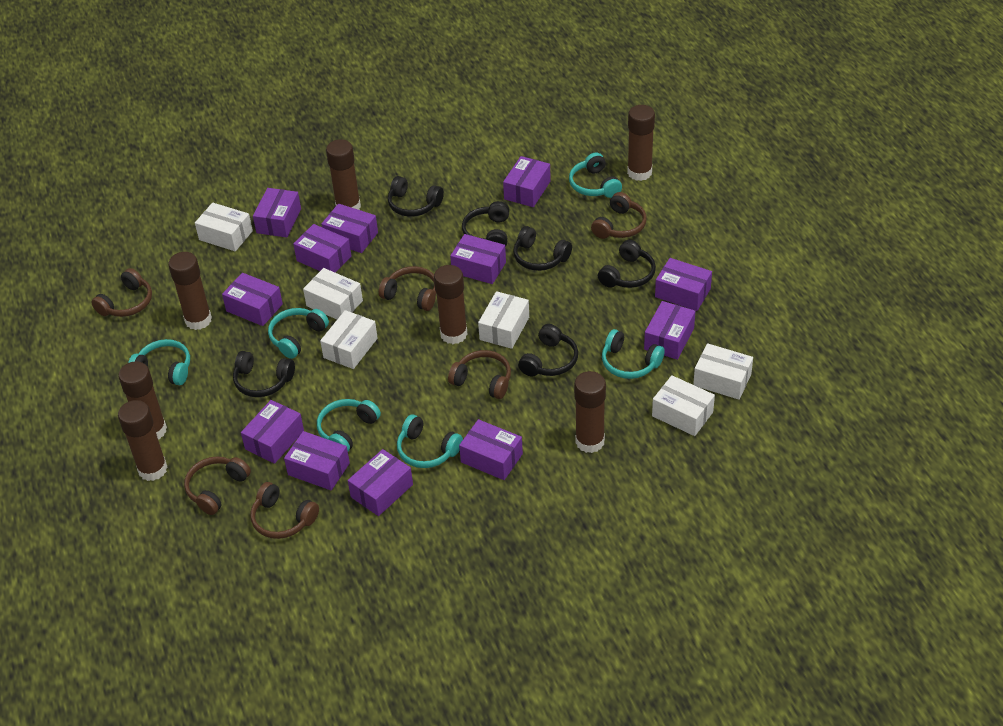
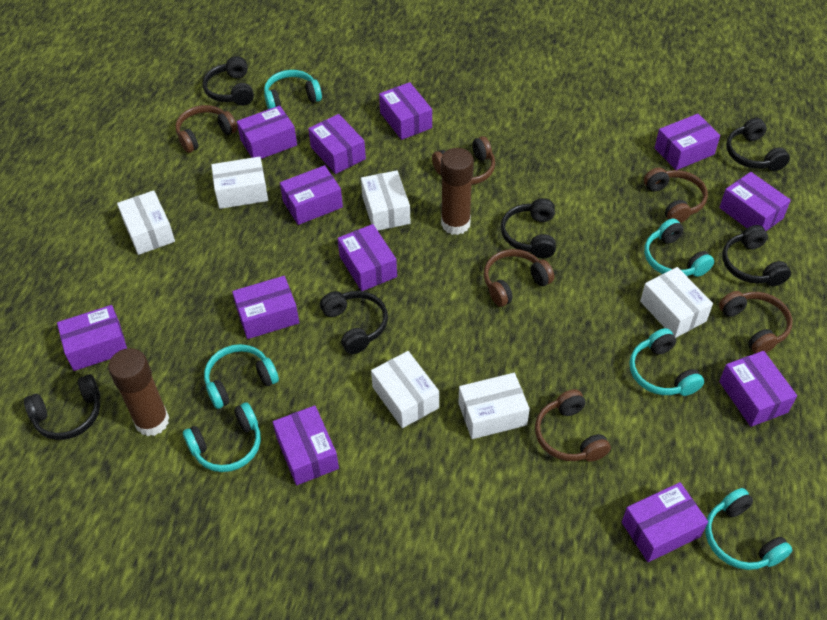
brown glue stick: 7 -> 2

